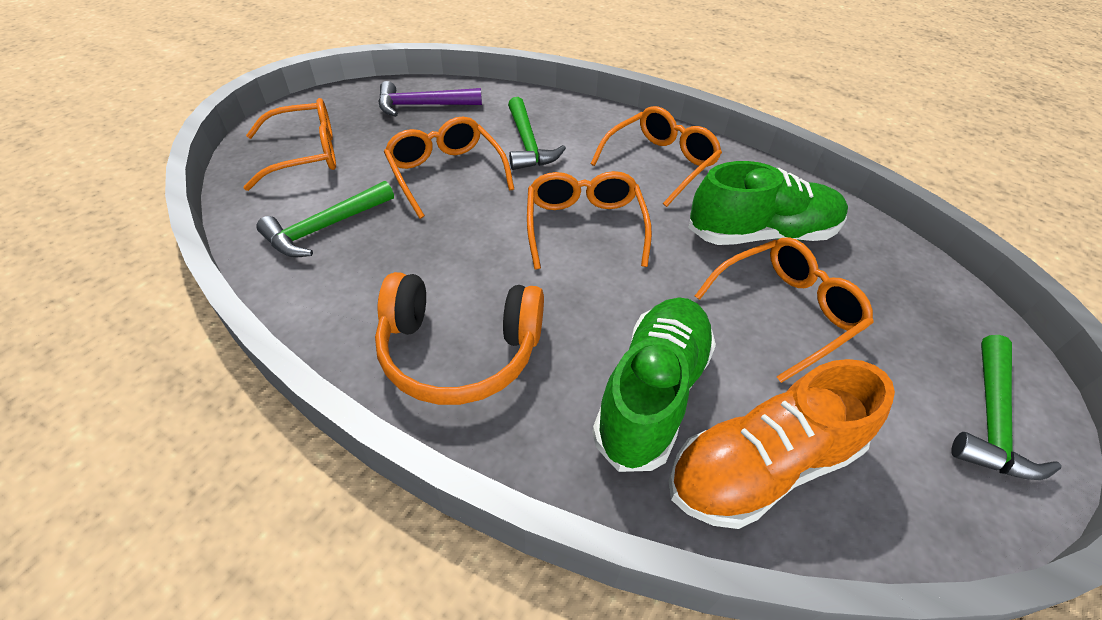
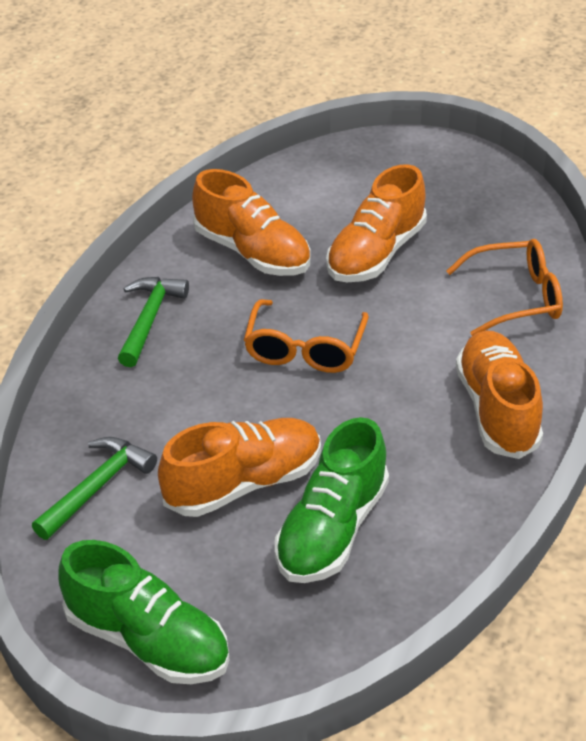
green hammer: 3 -> 2
orange glasses: 5 -> 2
orange headphones: 1 -> 0
orange shoe: 1 -> 4
purple hammer: 1 -> 0

